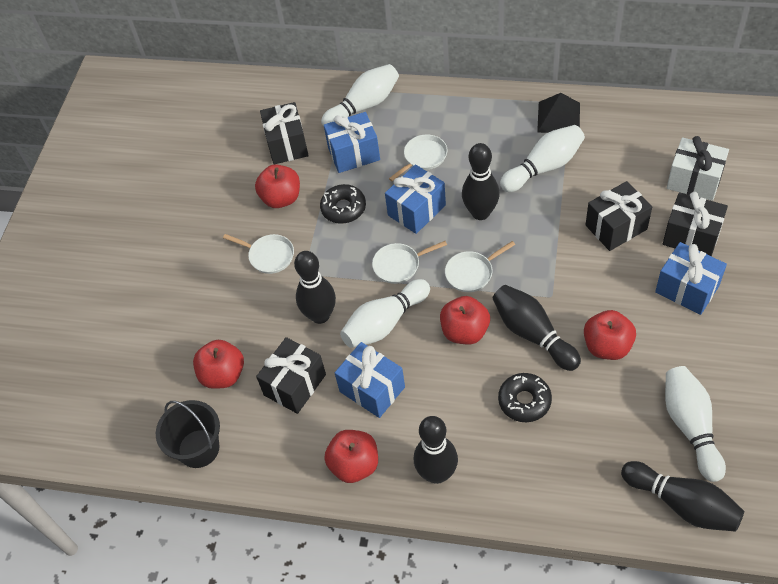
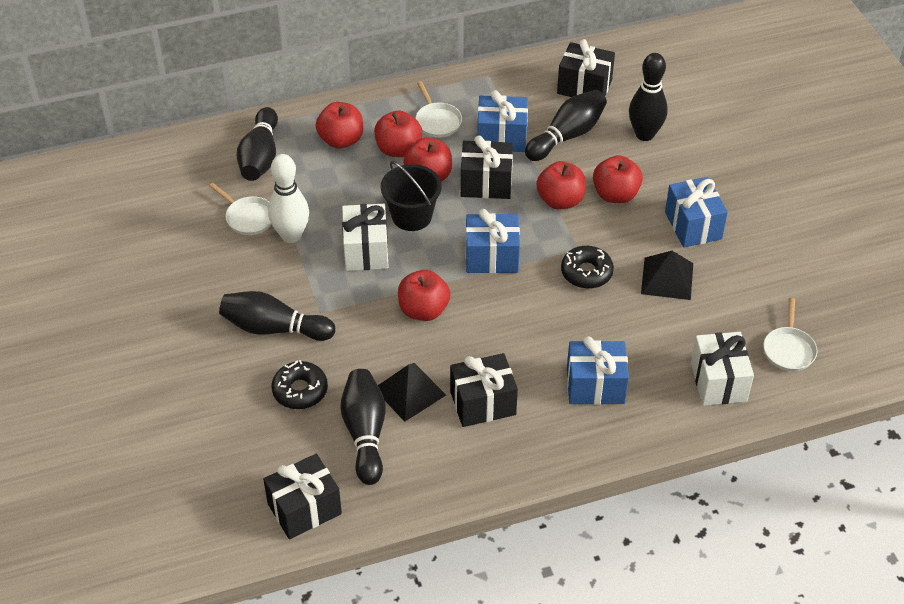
black pyramid: 1 -> 2
red apple: 5 -> 6
white bowling pin: 4 -> 1
white gift: 1 -> 2
white pan: 4 -> 3

